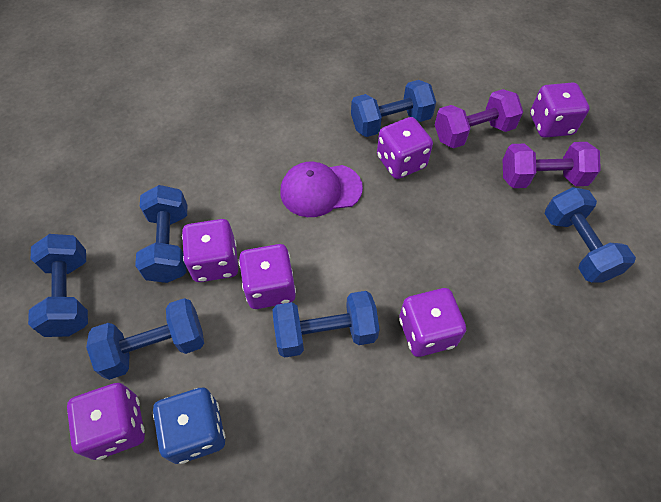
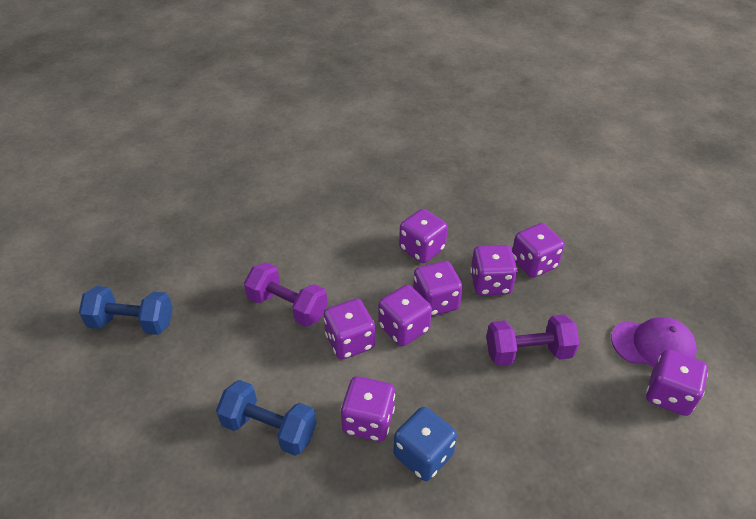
blue dumbbell: 6 -> 2
purple dice: 6 -> 8

